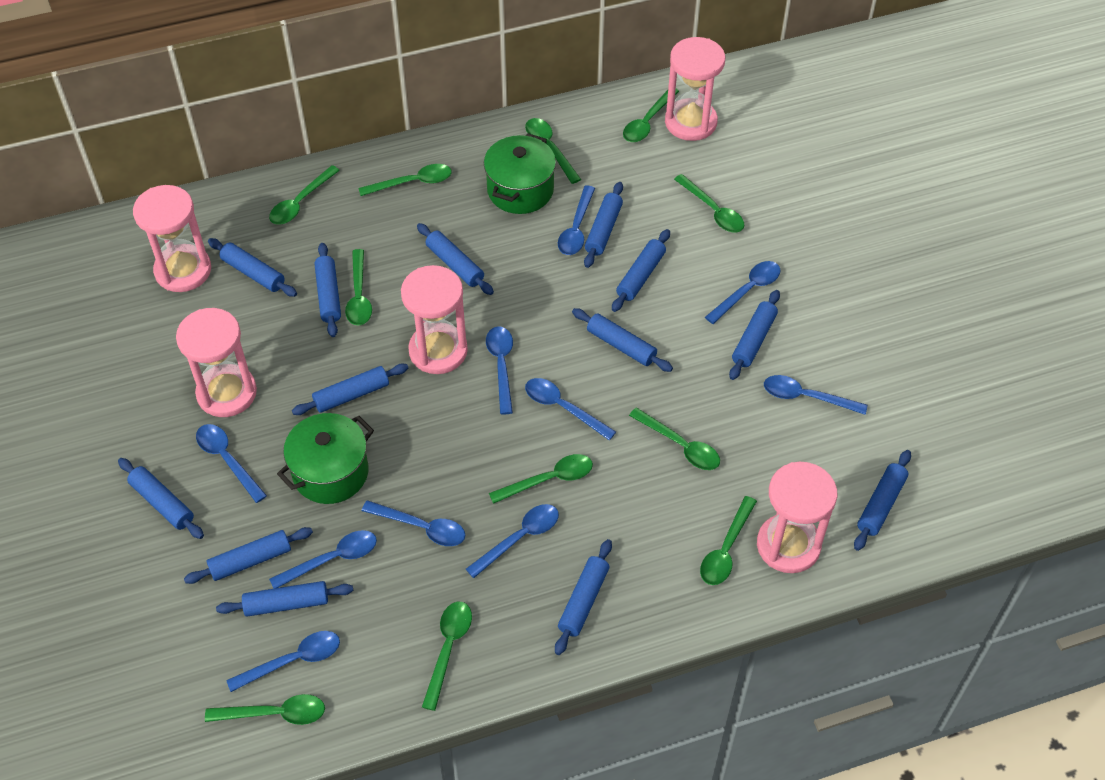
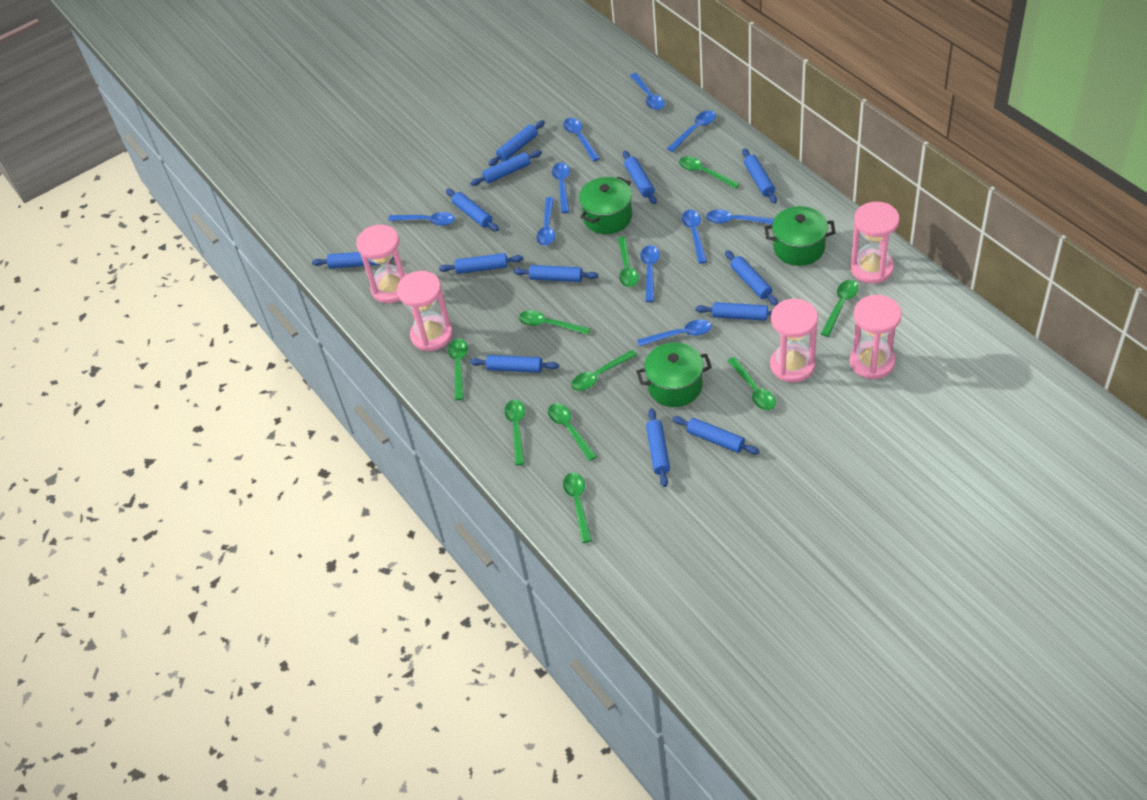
green pot: 2 -> 3
green spoon: 11 -> 10

